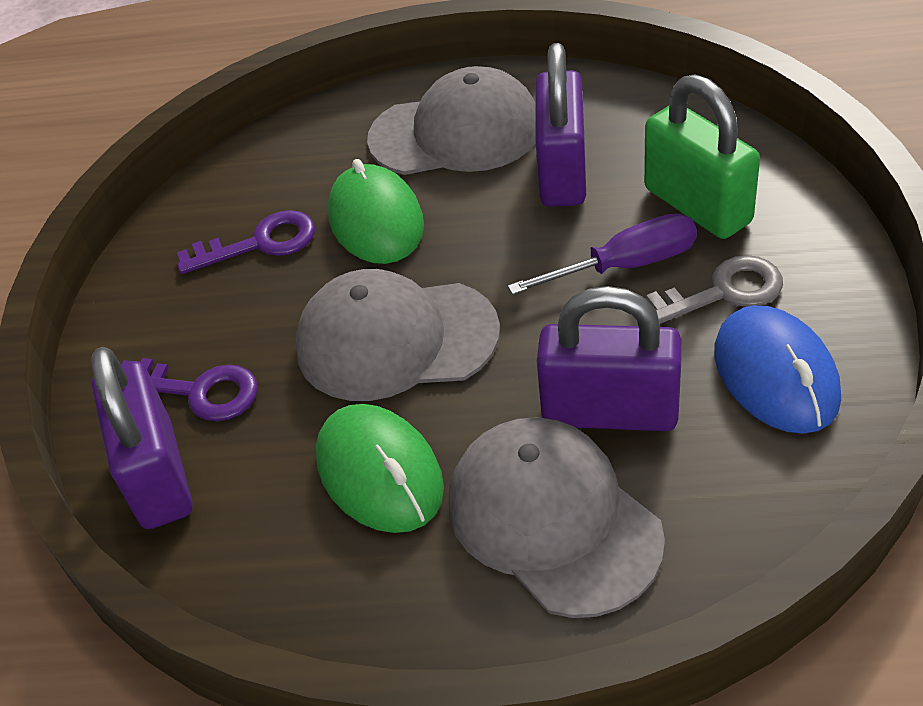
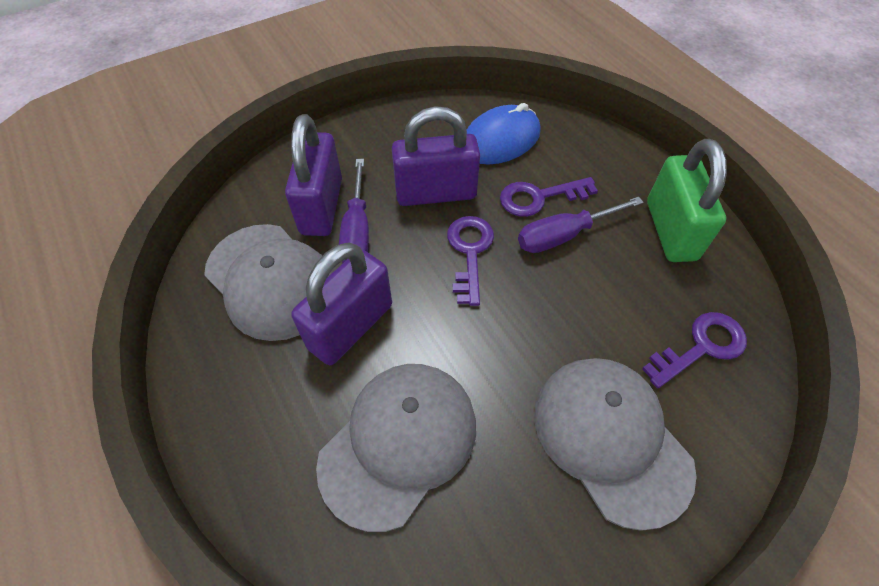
green mouse: 2 -> 0
grey key: 1 -> 0
purple key: 2 -> 3
purple screwdriver: 1 -> 2

